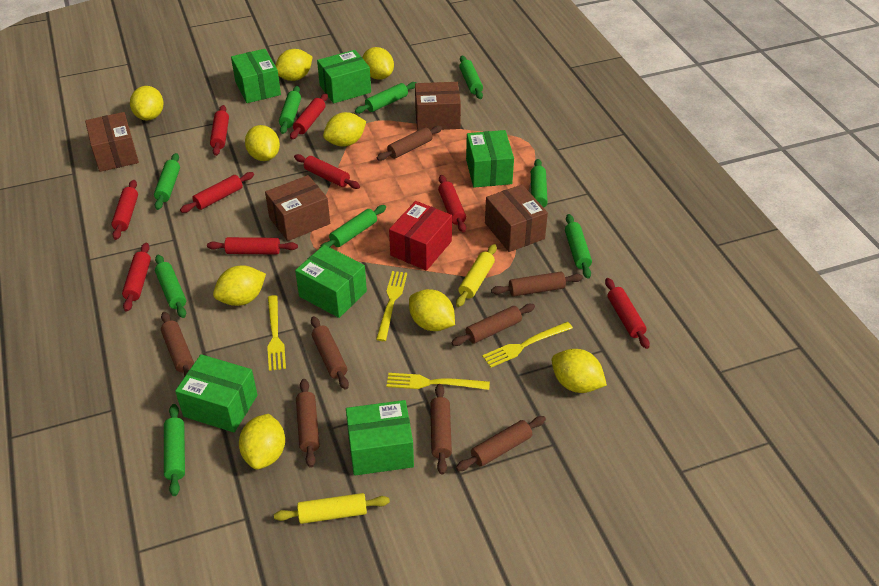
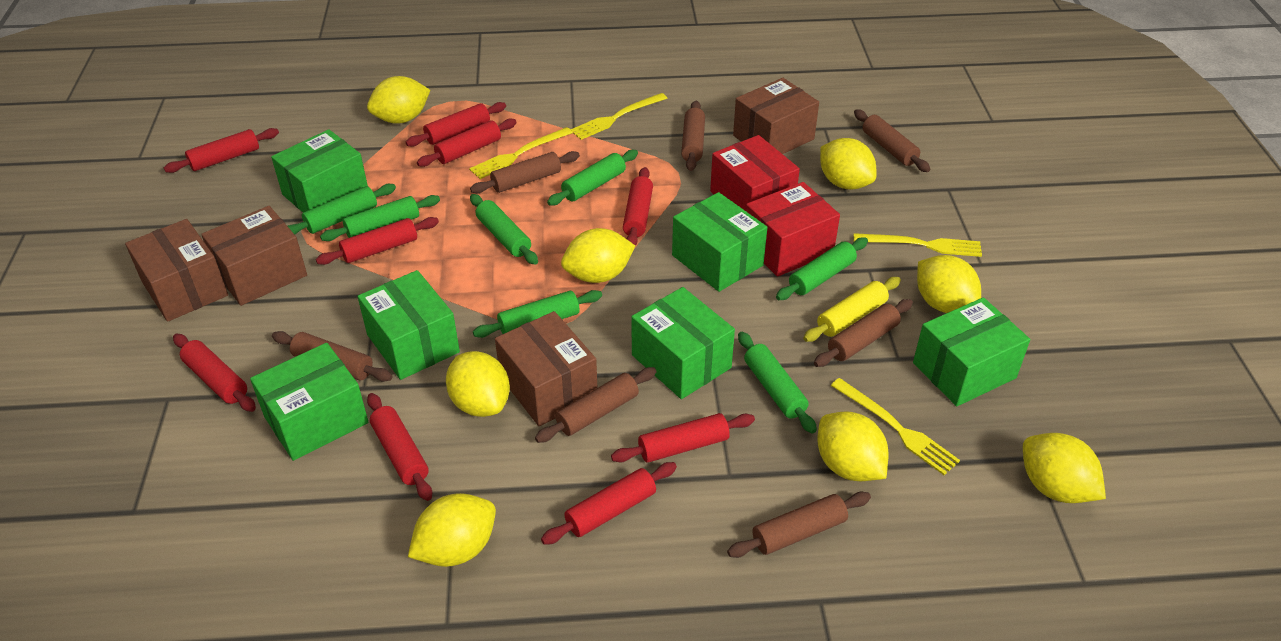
brown rolling pin: 8 -> 7
green rolling pin: 9 -> 7
red box: 1 -> 2
yellow lemon: 9 -> 8
yellow rolling pin: 2 -> 1

